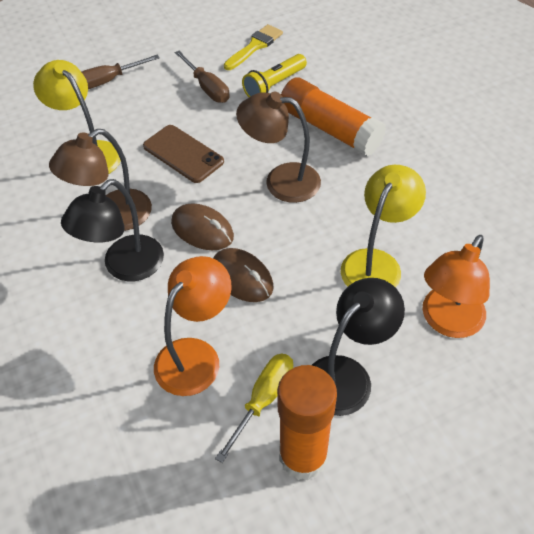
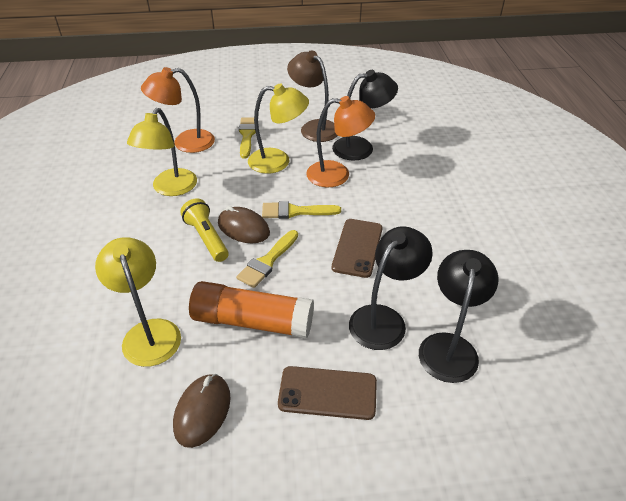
black lamp: 2 -> 3
brown lamp: 2 -> 1
brown phone: 1 -> 2
brown screwdriver: 2 -> 0
orange glue stick: 2 -> 1
yellow brush: 1 -> 3
yellow lamp: 2 -> 3
yellow screwdriver: 1 -> 0

